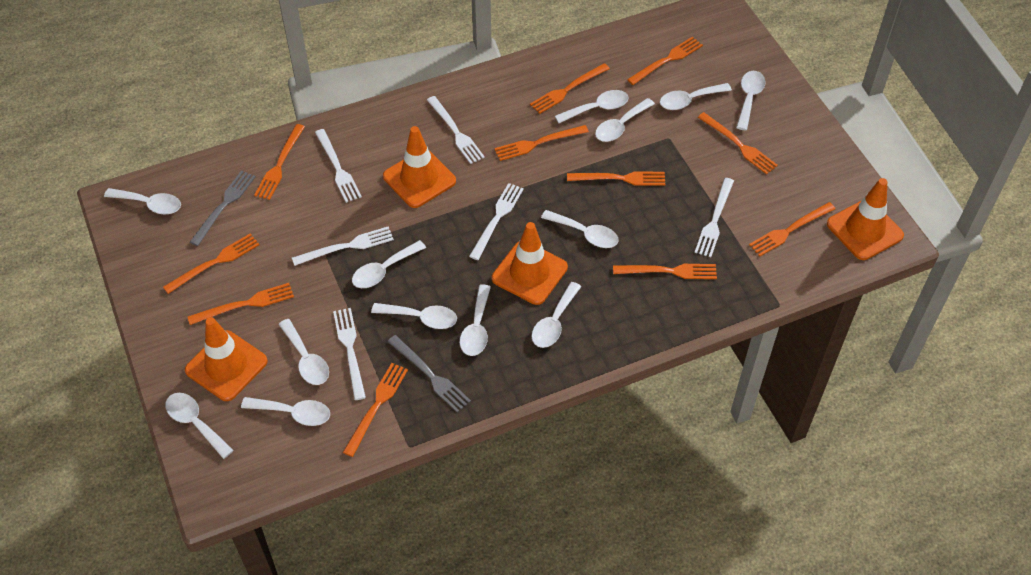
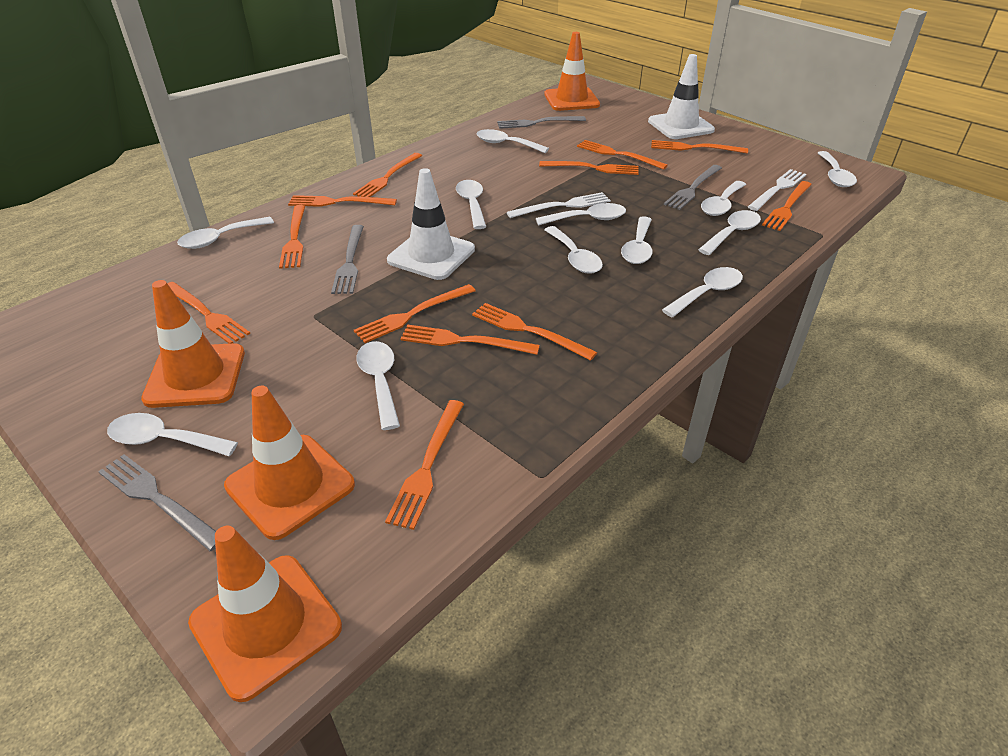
grey fork: 2 -> 4
orange fork: 11 -> 12
white fork: 6 -> 2
white spoon: 13 -> 12
white traffic cone: 0 -> 2

